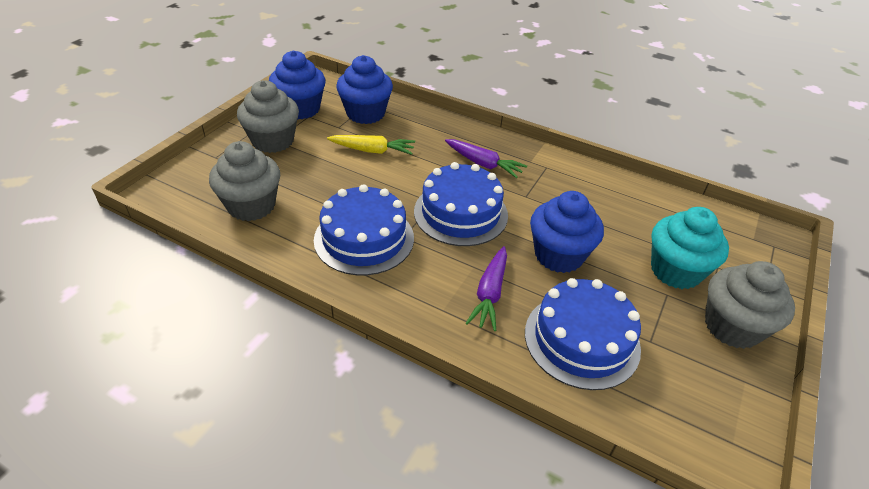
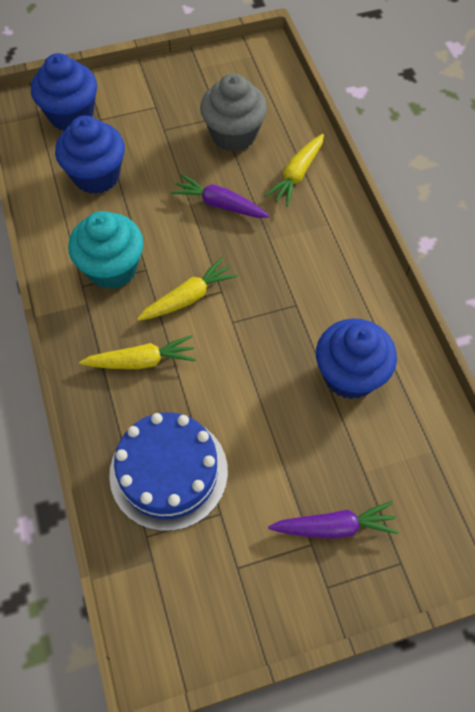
blue cake: 3 -> 1
grey cupcake: 3 -> 1
yellow carrot: 1 -> 3

